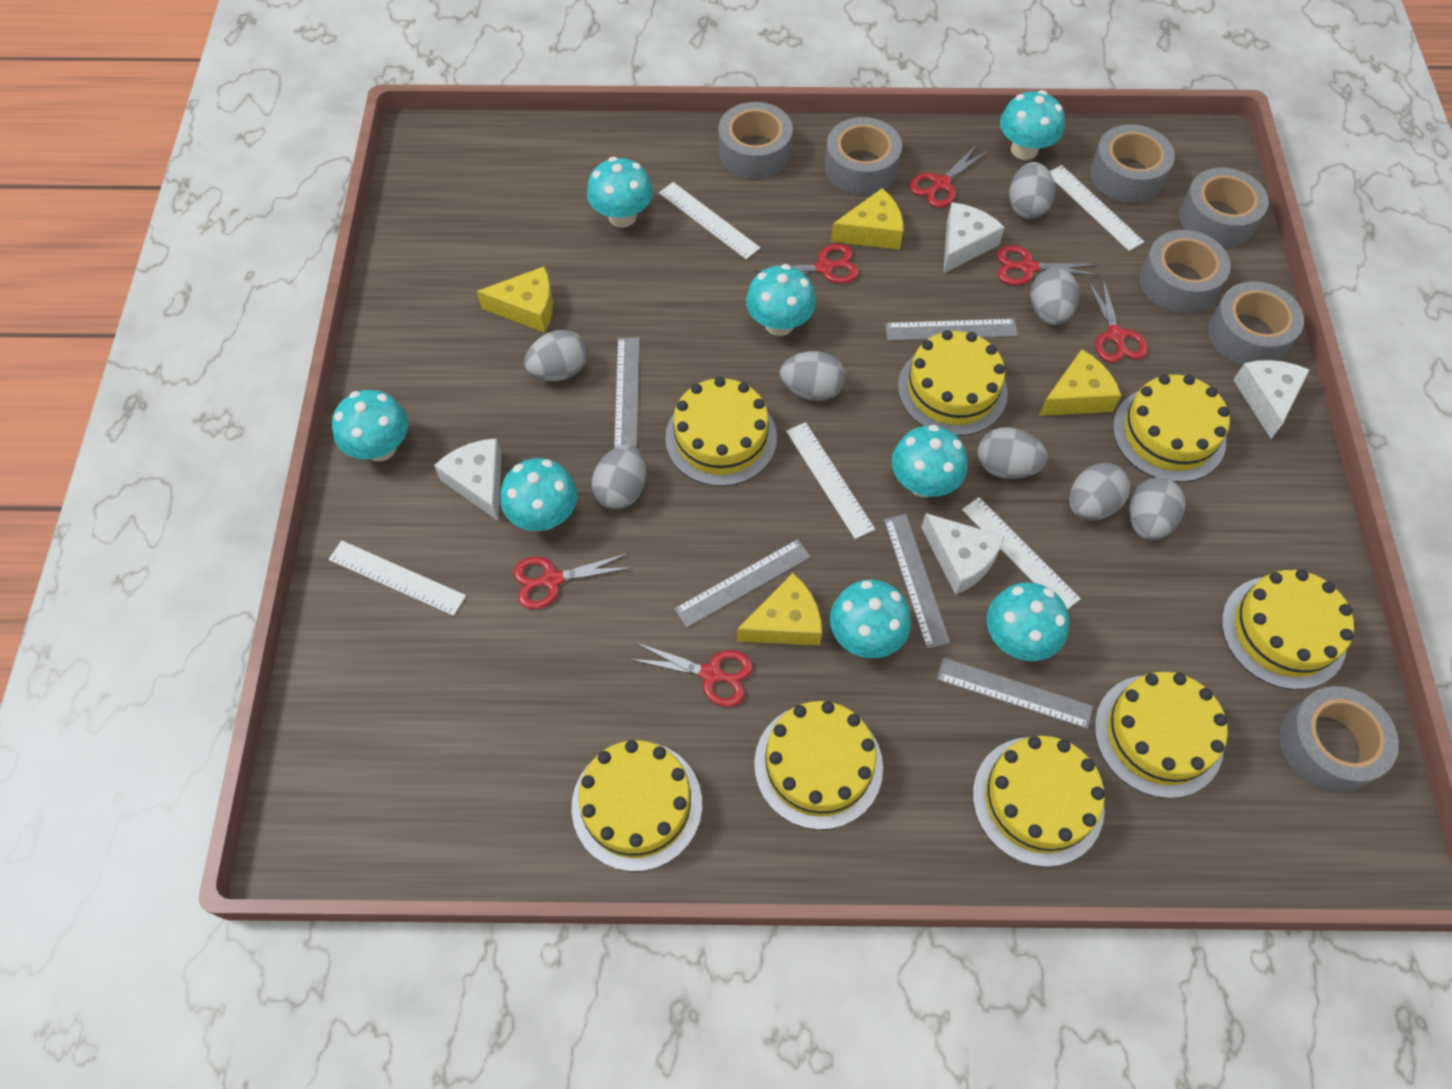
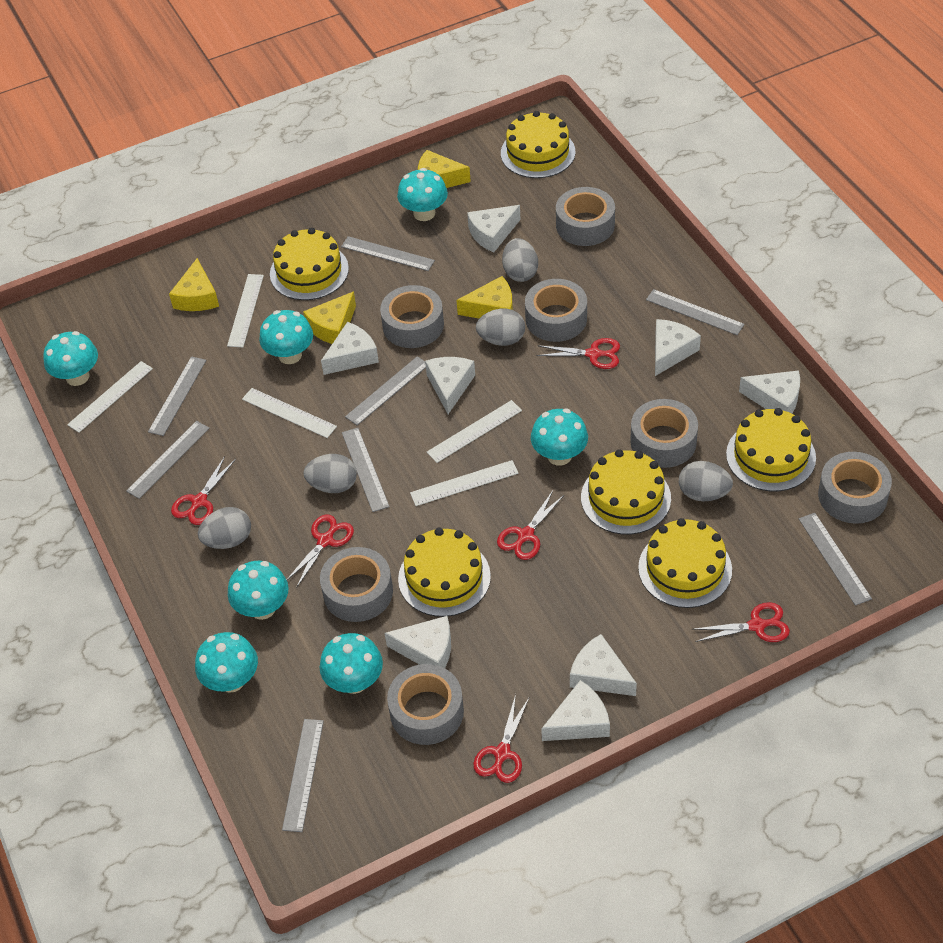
grey egg: 8 -> 5
grey ruler: 5 -> 8
turquoise mushroom: 8 -> 7
white cheese: 4 -> 8
yellow cake: 8 -> 6

